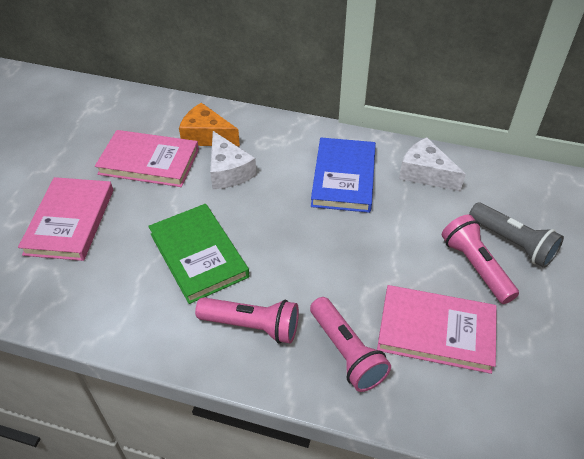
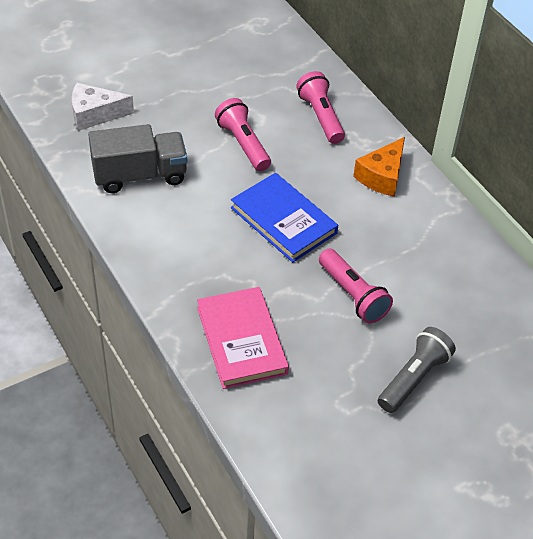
green book: 1 -> 0
grey truck: 0 -> 1
pink book: 3 -> 1
white cheese: 2 -> 1

